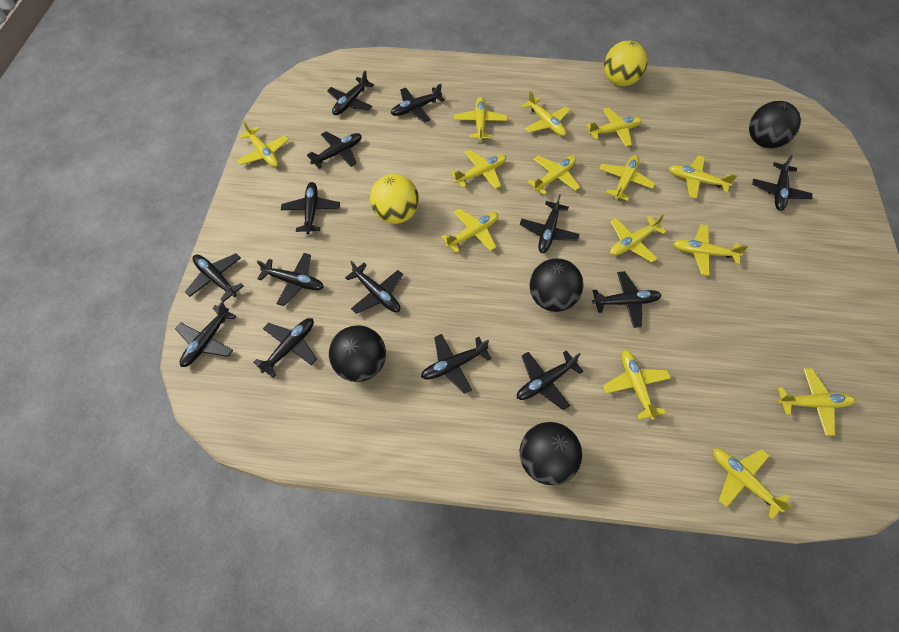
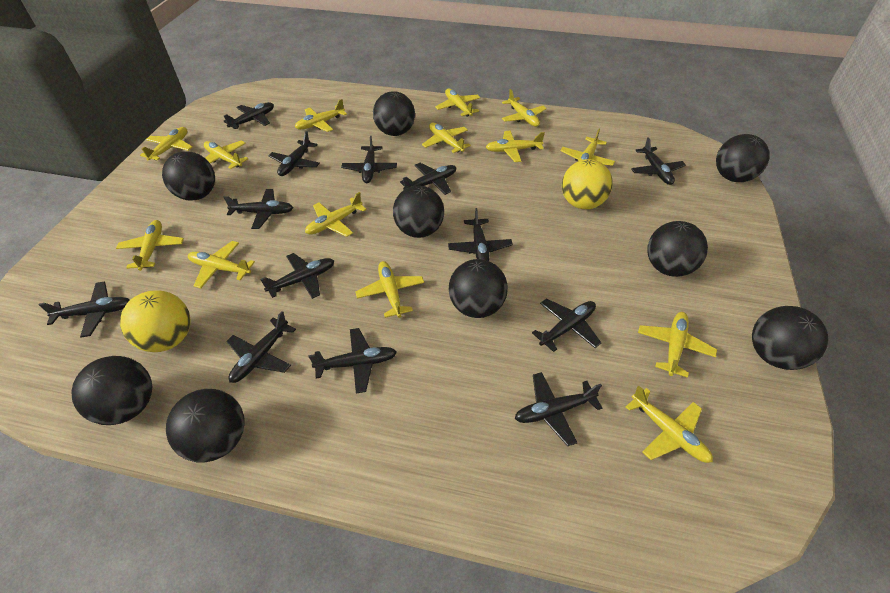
black ball: 4 -> 9
black plane: 14 -> 13

